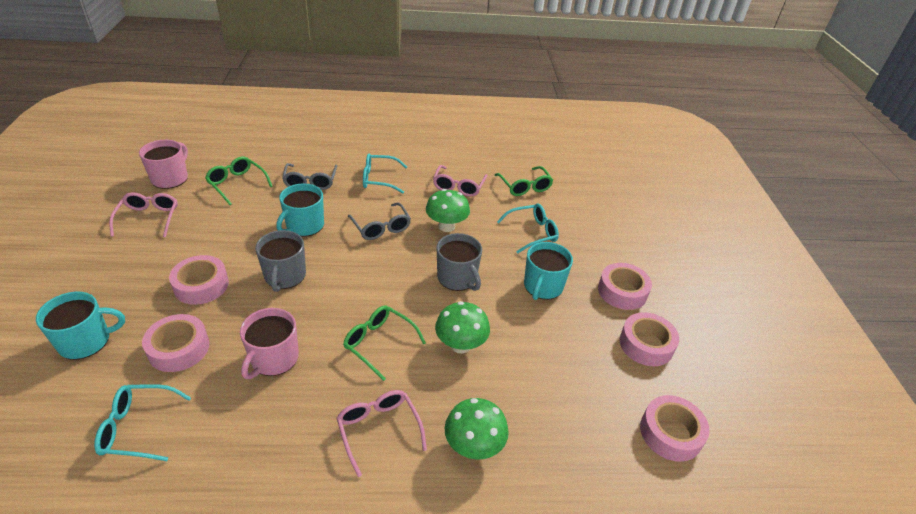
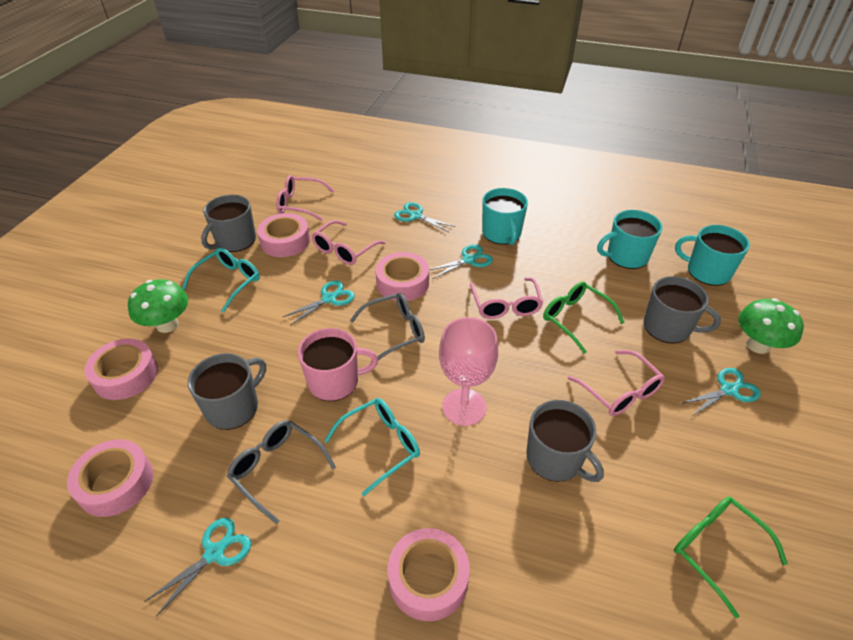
green glasses: 3 -> 2
green mushroom: 3 -> 2
grey mug: 2 -> 4
pink glasses: 3 -> 4
pink goblet: 0 -> 1
pink mug: 2 -> 1
turquoise glasses: 3 -> 2
turquoise scissors: 0 -> 5

